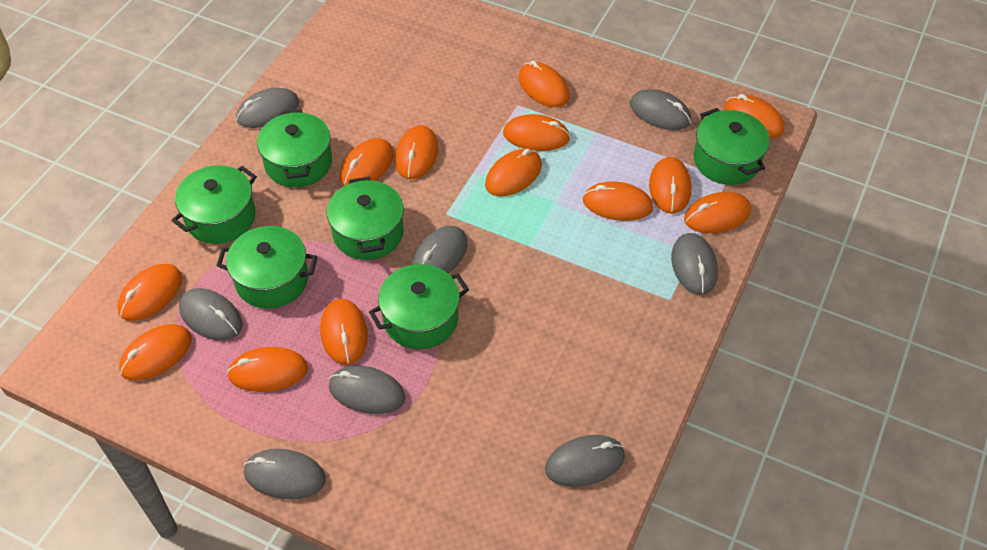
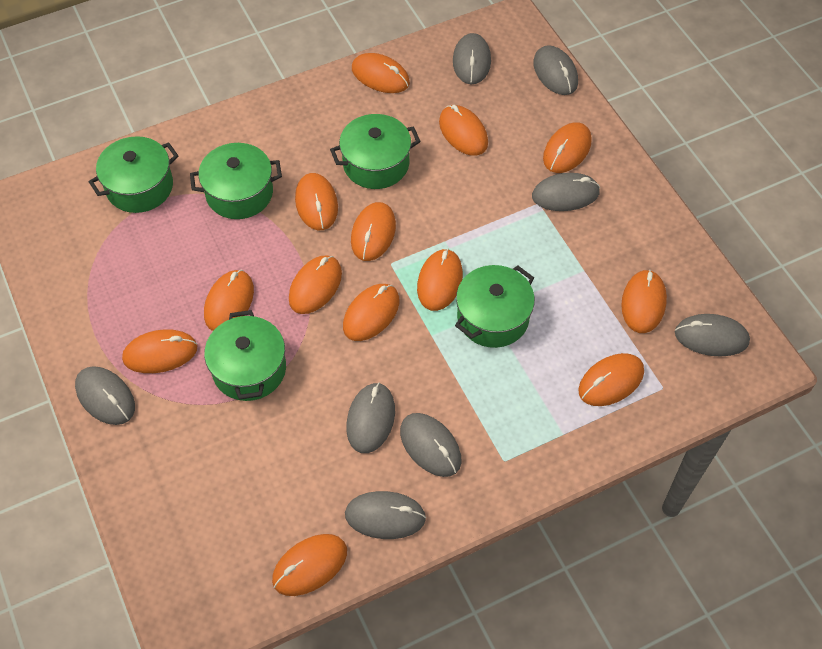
green pot: 6 -> 5

